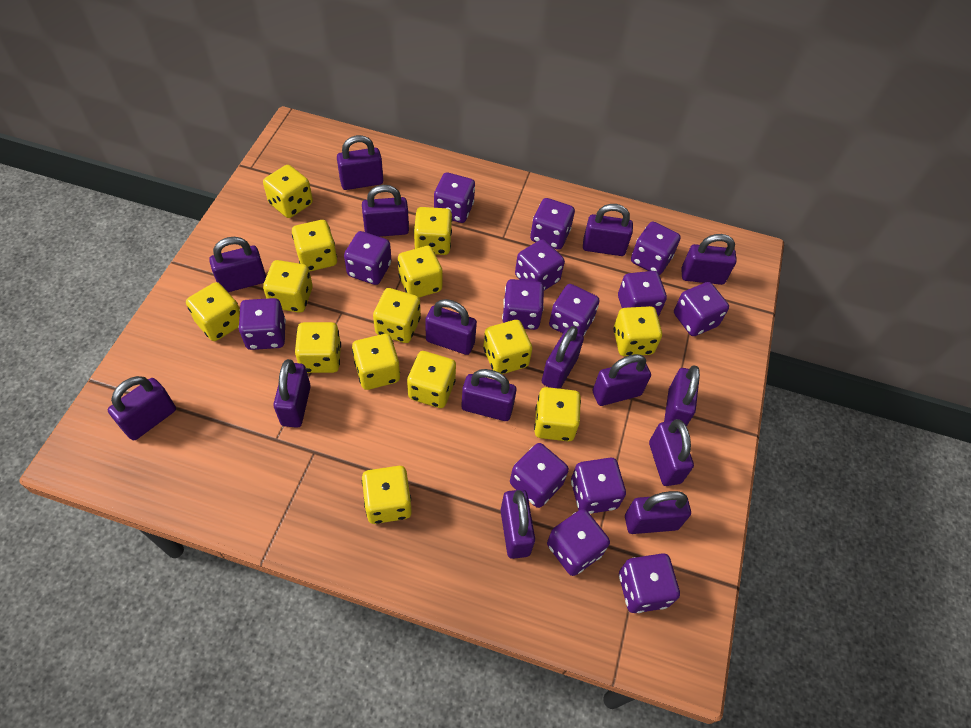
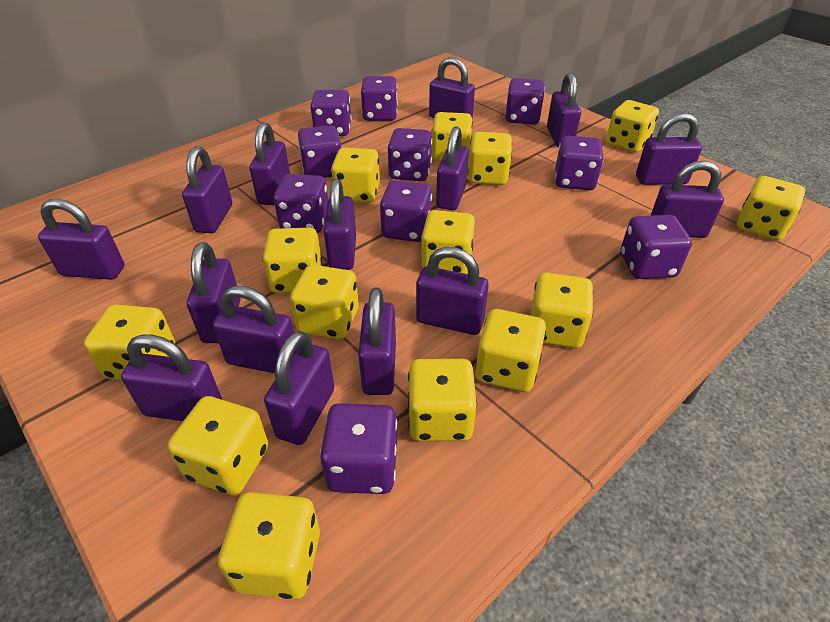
purple dice: 14 -> 10

